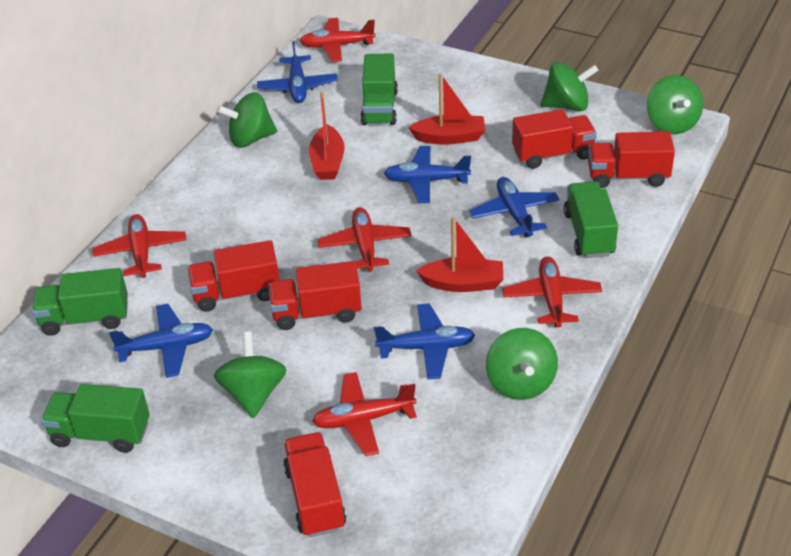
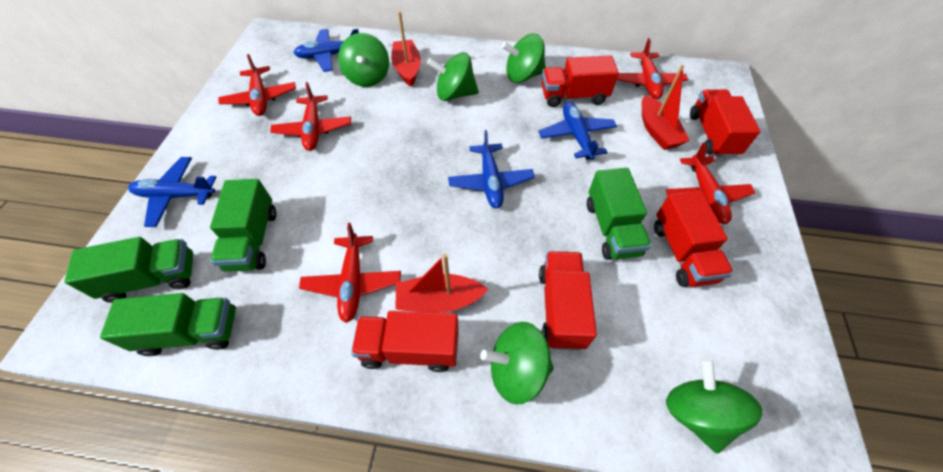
blue plane: 5 -> 4

